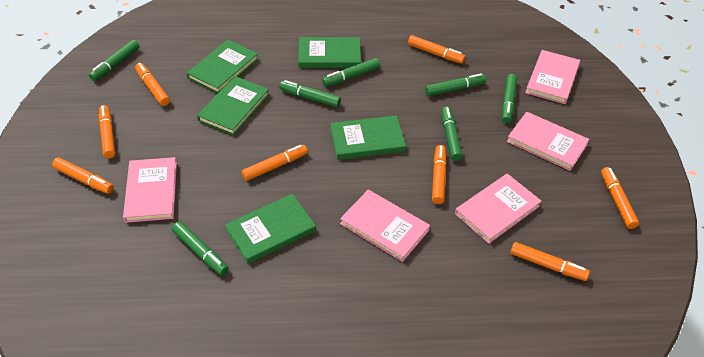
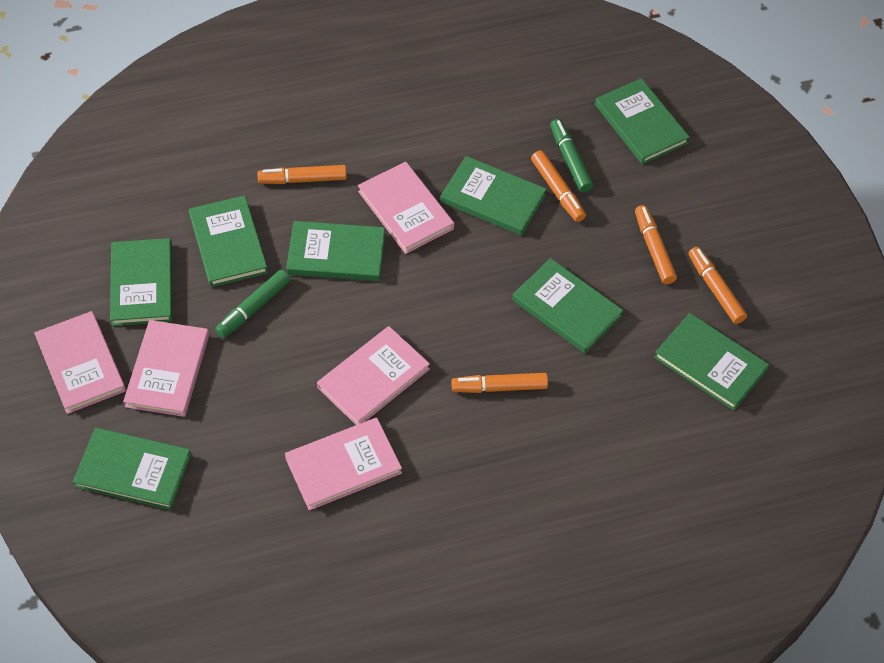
green book: 5 -> 8
green marker: 7 -> 2
orange marker: 8 -> 5

